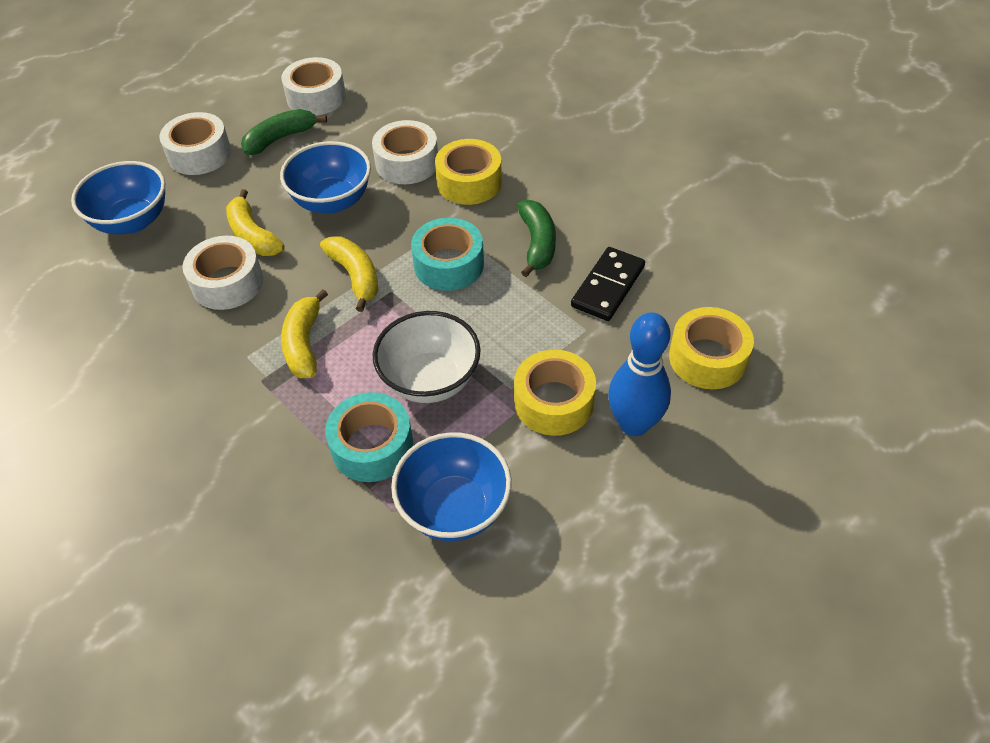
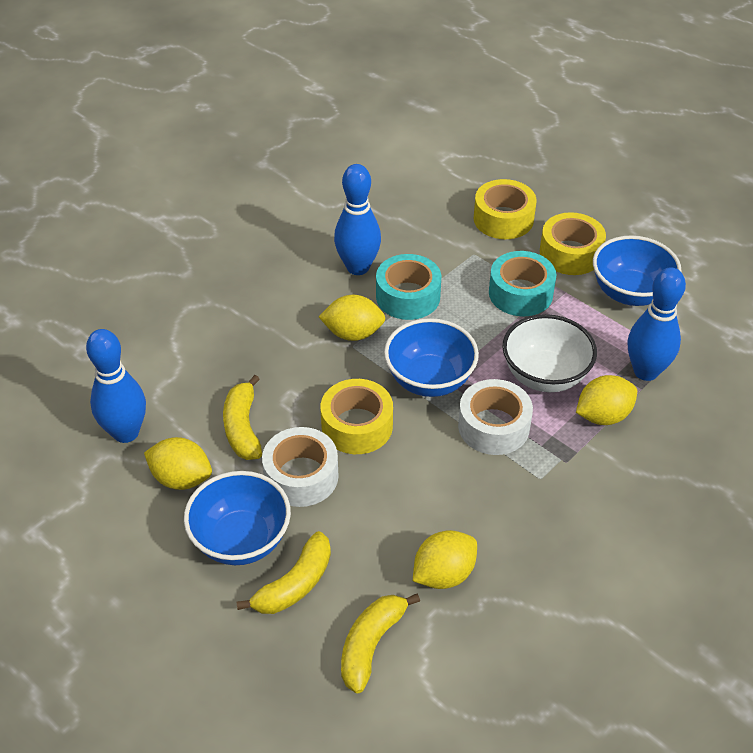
black domino: 1 -> 0
blue bowling pin: 1 -> 3
green banana: 2 -> 0
white tape: 4 -> 2
yellow lemon: 0 -> 4

